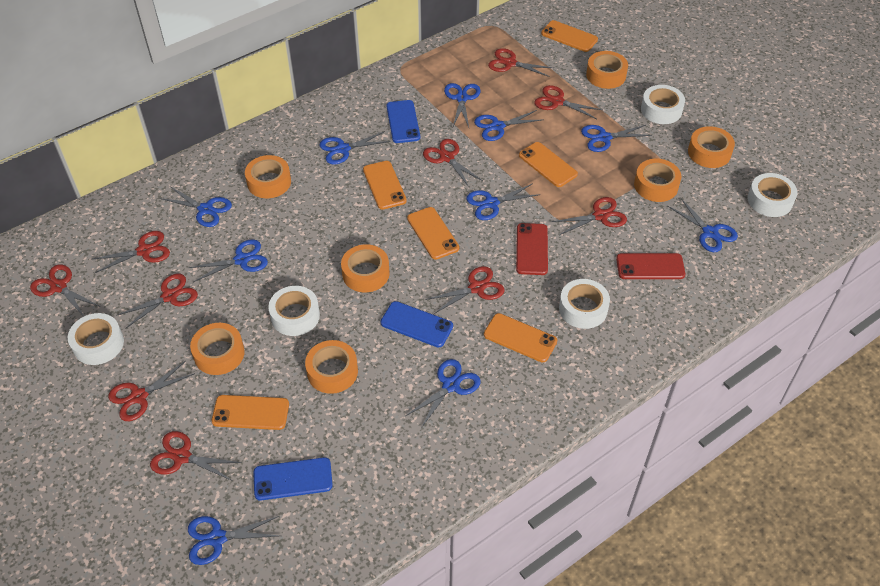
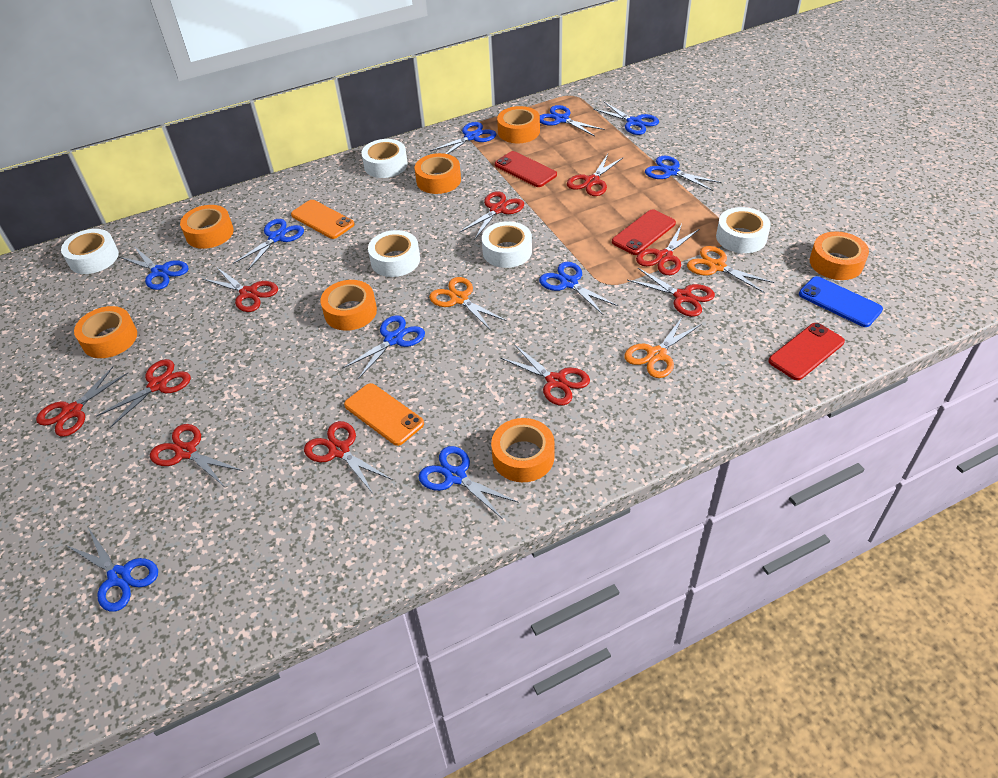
blue phone: 3 -> 1
orange phone: 6 -> 2
orange scissors: 0 -> 3
red phone: 2 -> 3

